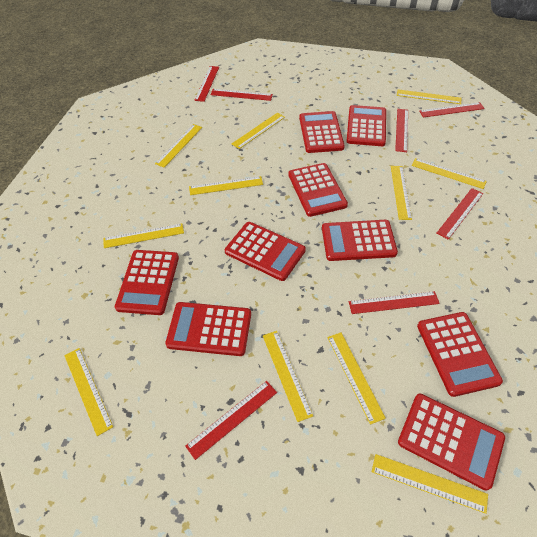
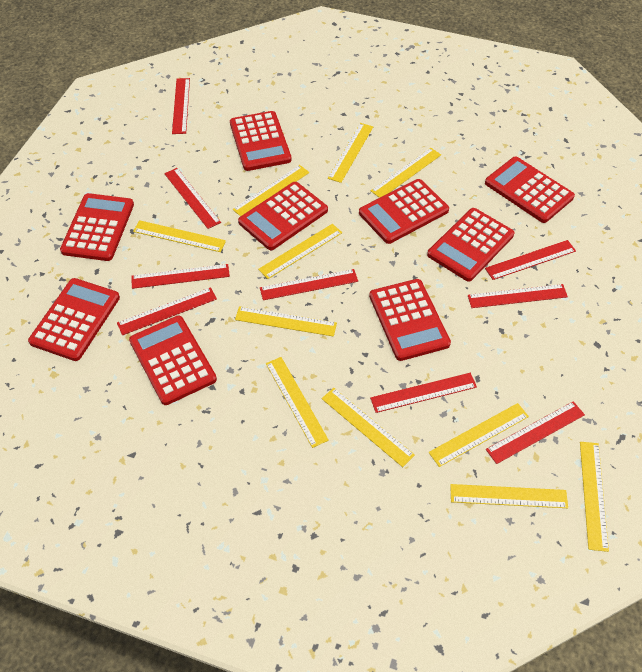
red ruler: 7 -> 9

